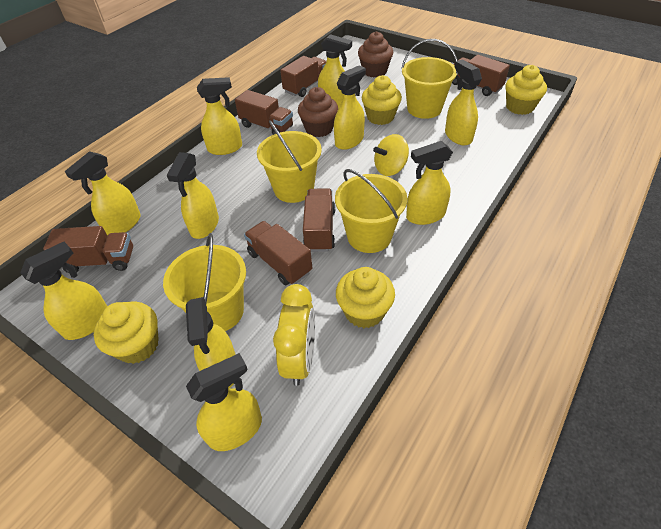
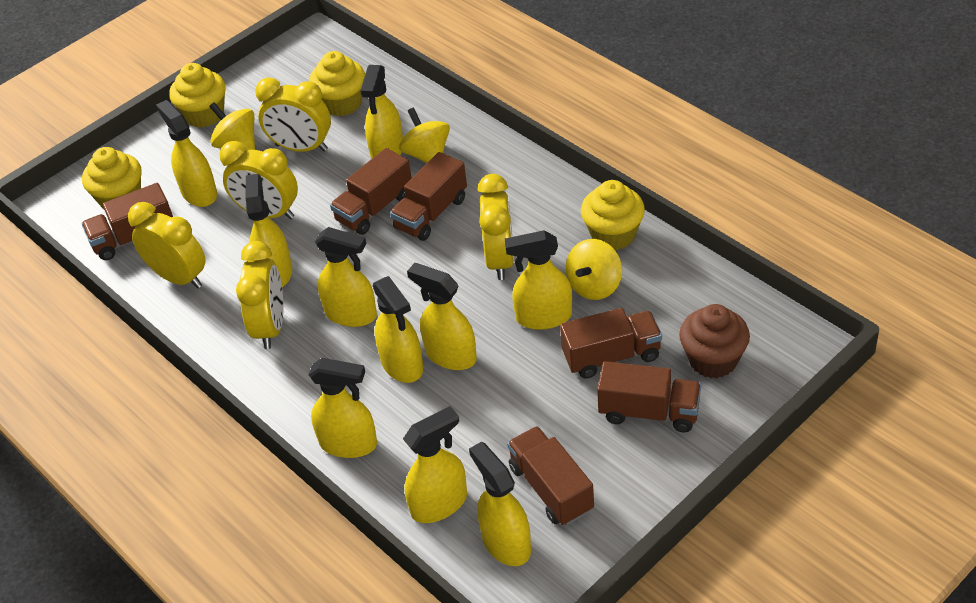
brown cupcake: 2 -> 1
yellow bucket: 4 -> 0
yellow clock: 1 -> 5
yellow spinning top: 1 -> 3

